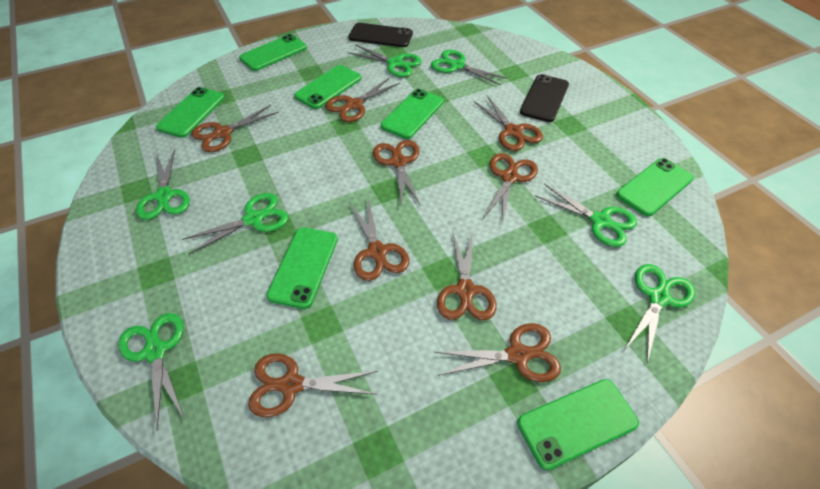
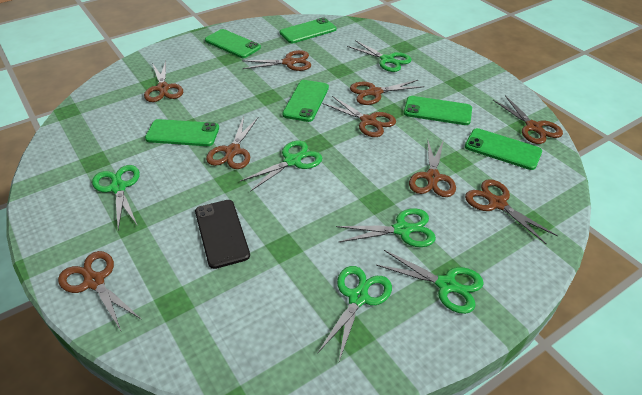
black phone: 2 -> 1
green phone: 7 -> 6
green scissors: 7 -> 6

